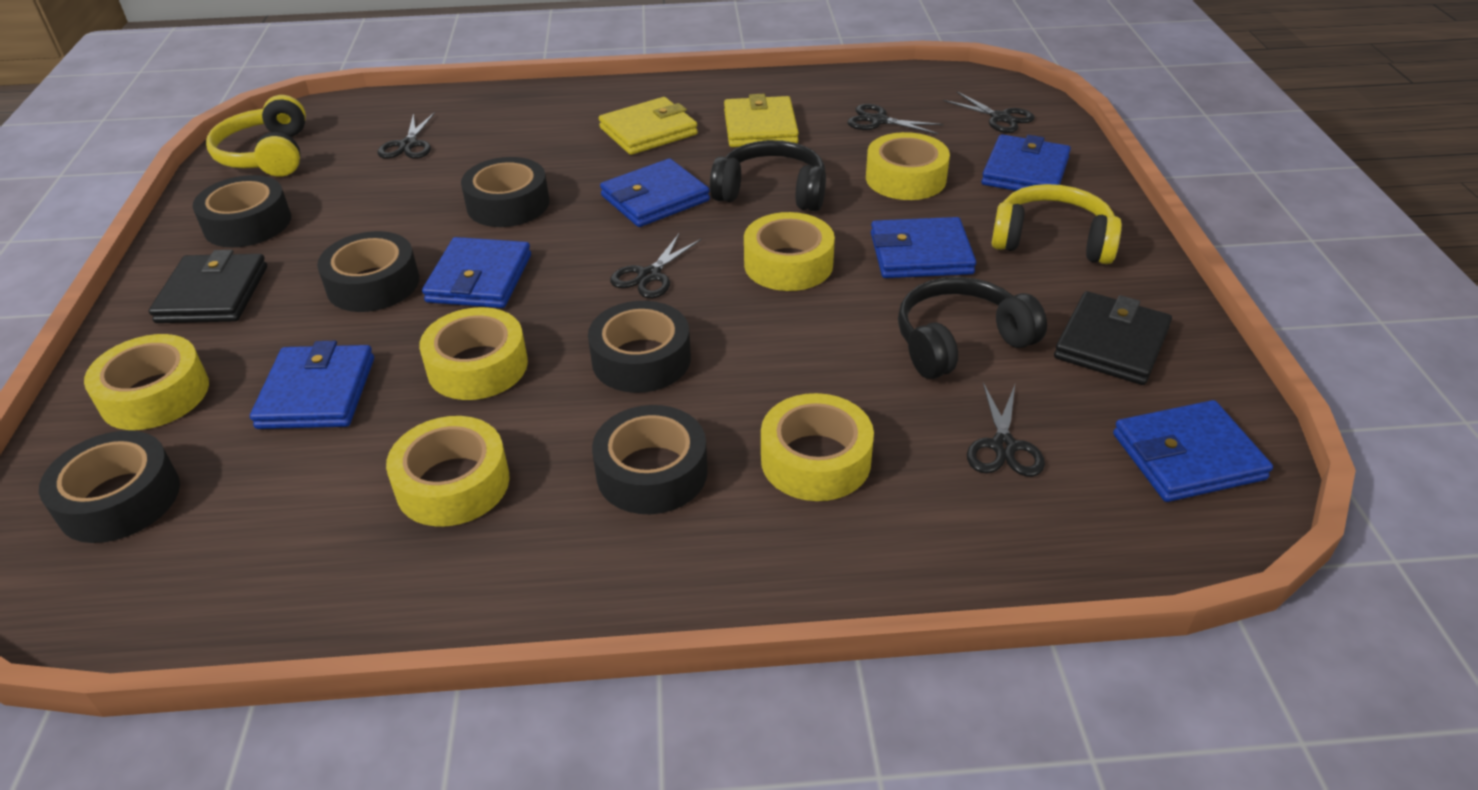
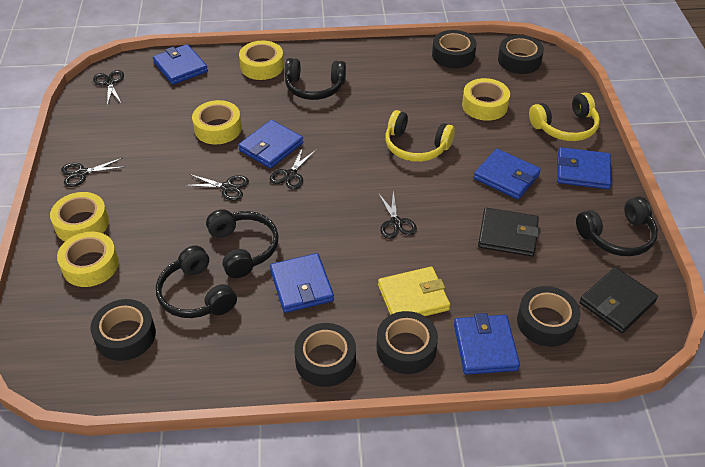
black headphones: 2 -> 4
yellow tape: 6 -> 5
yellow wallet: 2 -> 1

